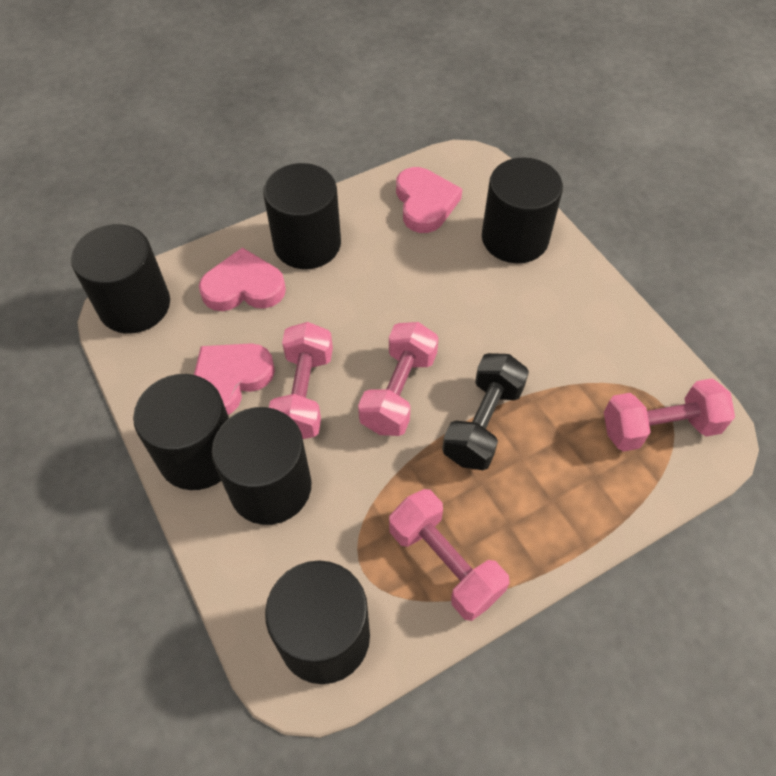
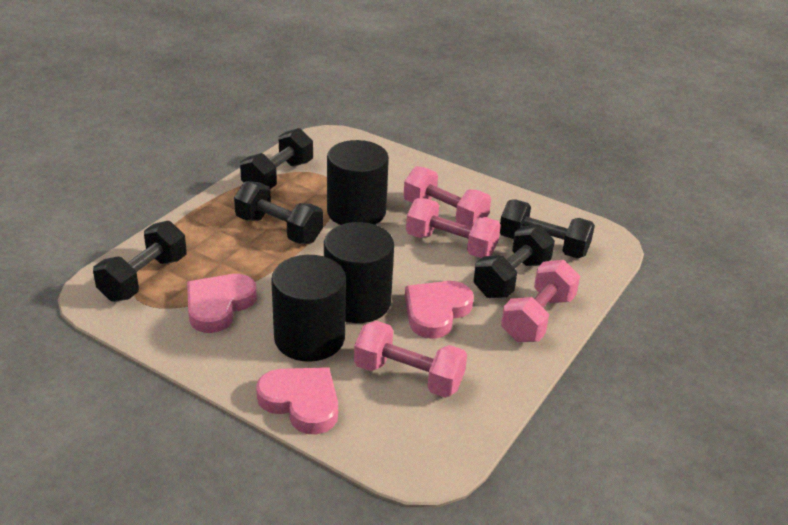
black cylinder: 6 -> 3
black dumbbell: 1 -> 5

